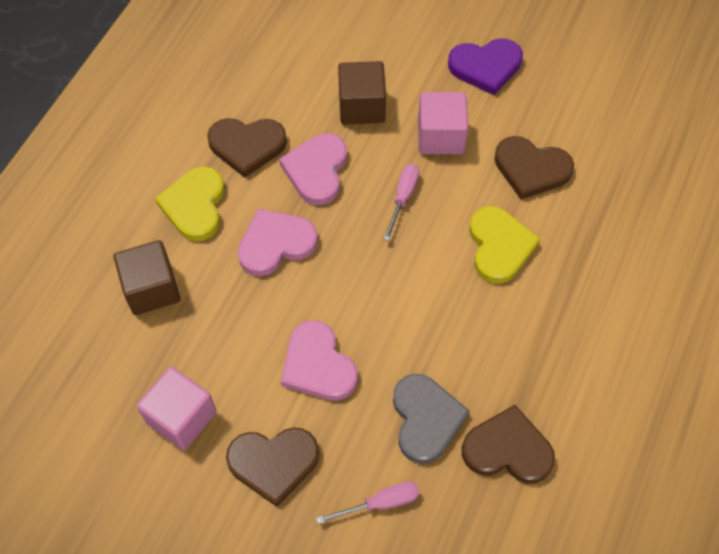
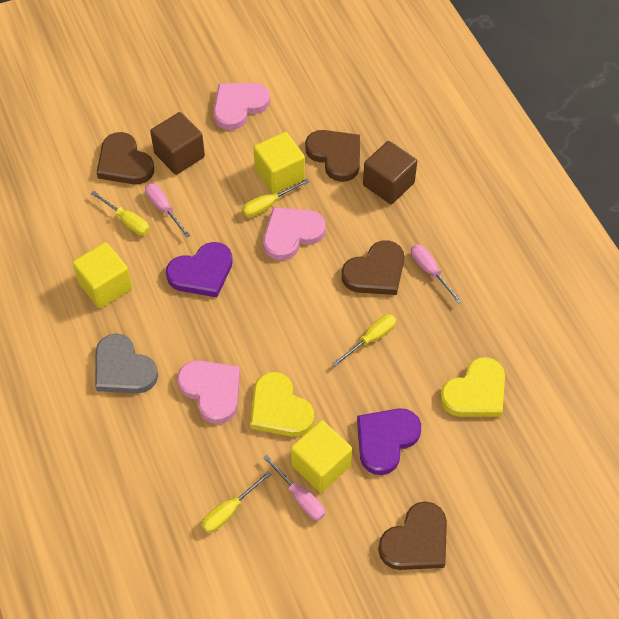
pink cube: 2 -> 0
pink screwdriver: 2 -> 3
purple heart: 1 -> 2
yellow cube: 0 -> 3
yellow screwdriver: 0 -> 4

